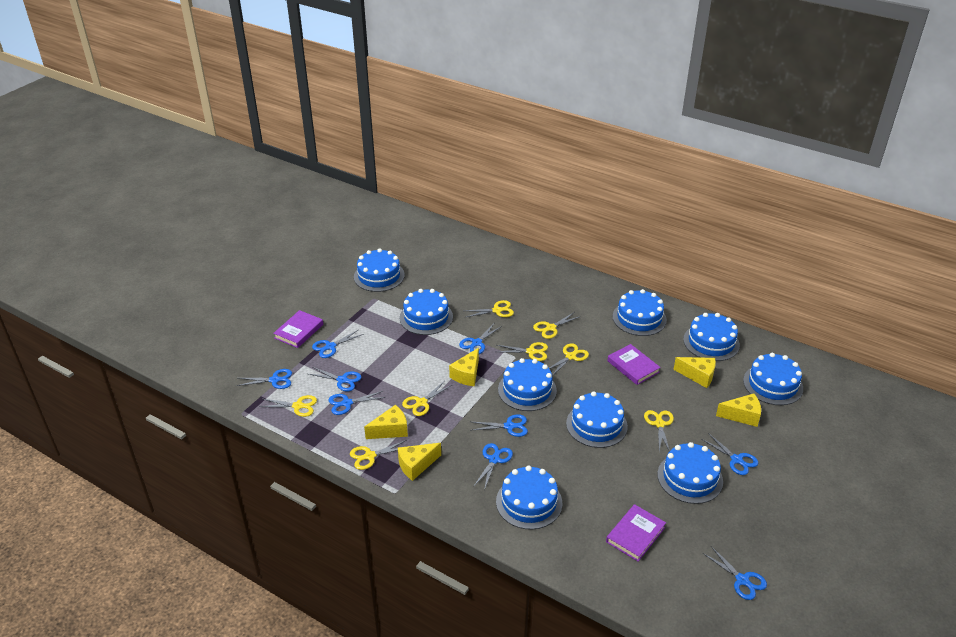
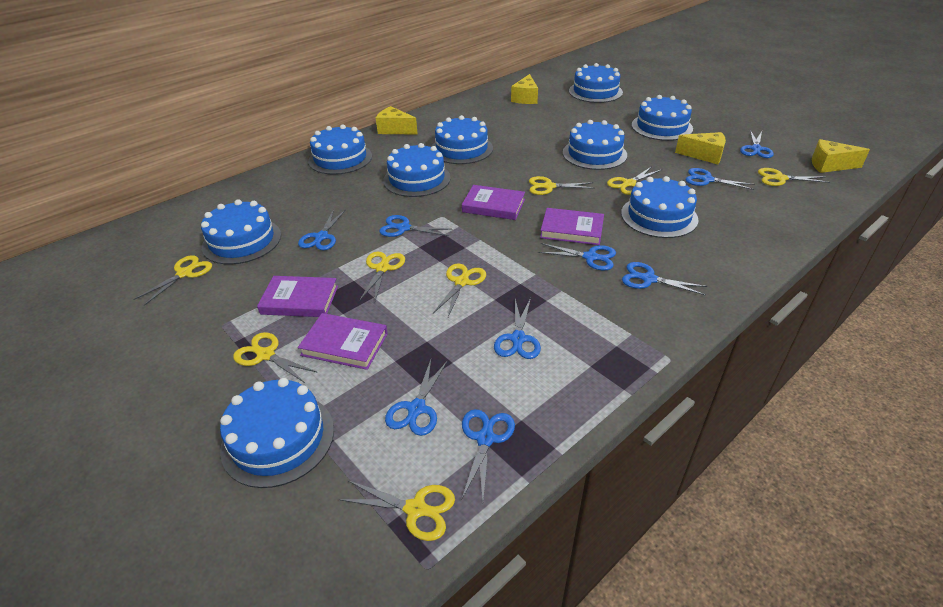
purple book: 3 -> 4
yellow cheese: 5 -> 4

